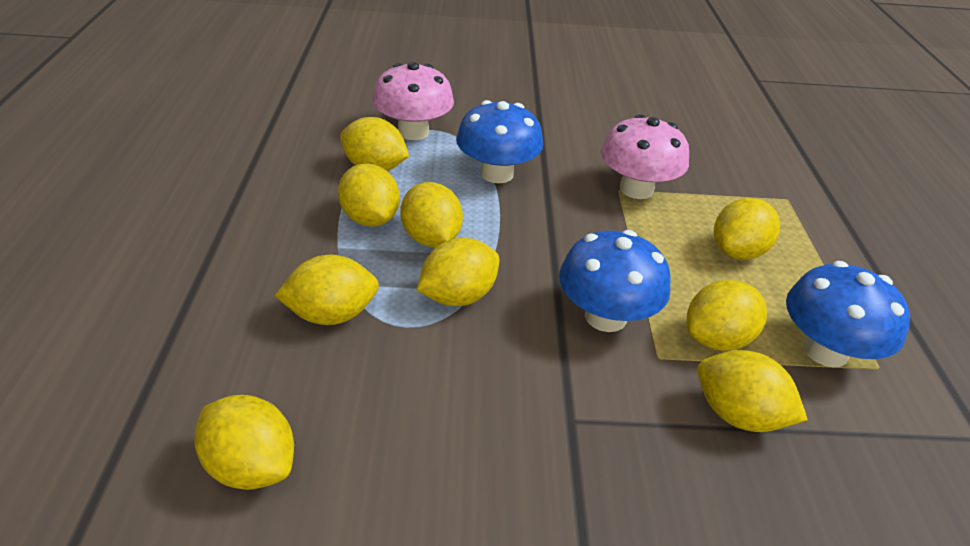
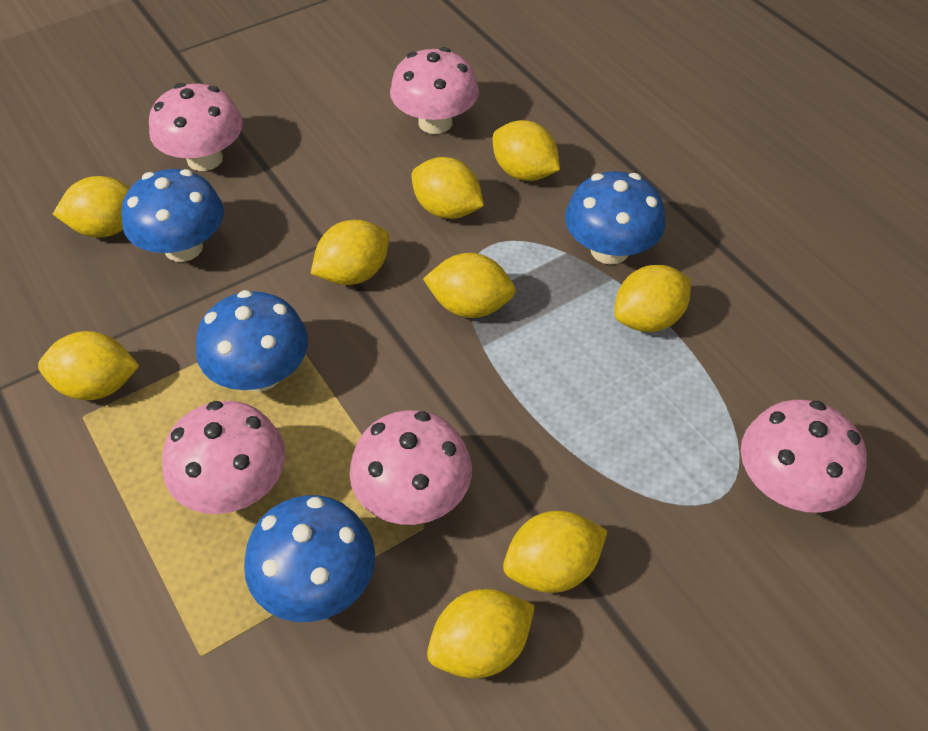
blue mushroom: 3 -> 4
pink mushroom: 2 -> 5

